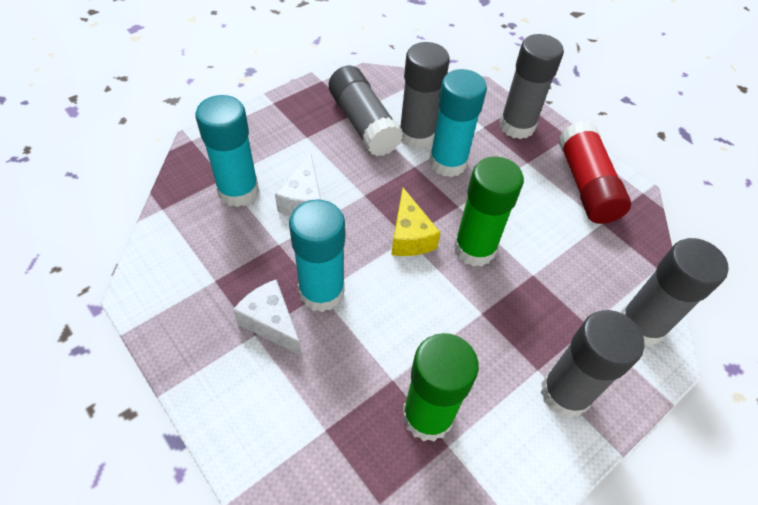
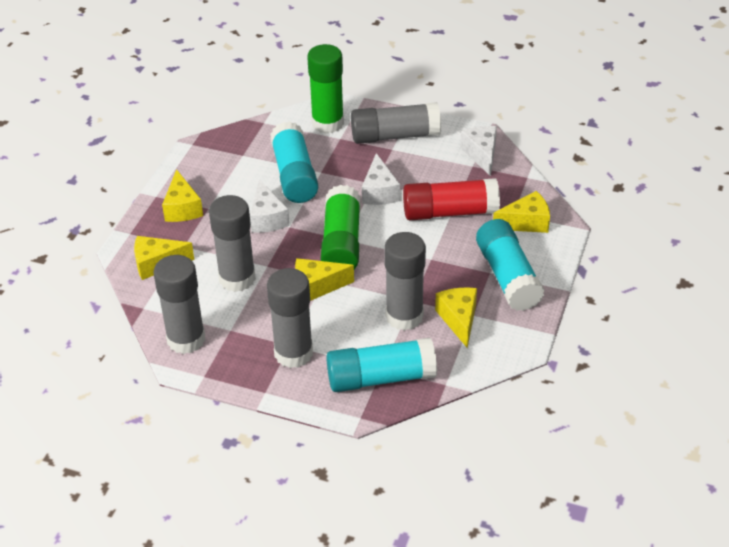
white cheese: 2 -> 3
yellow cheese: 1 -> 5

